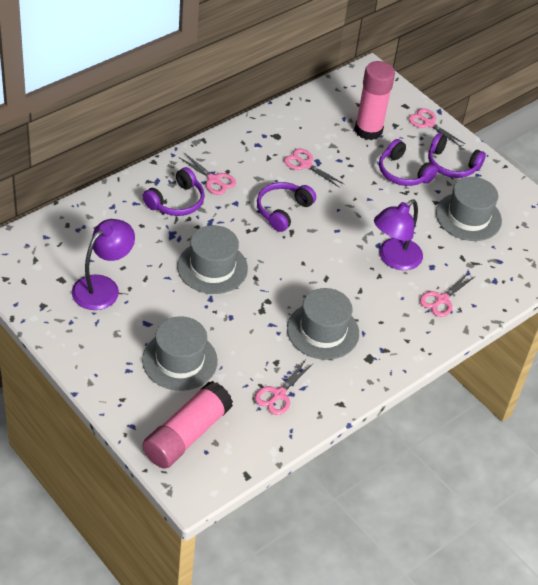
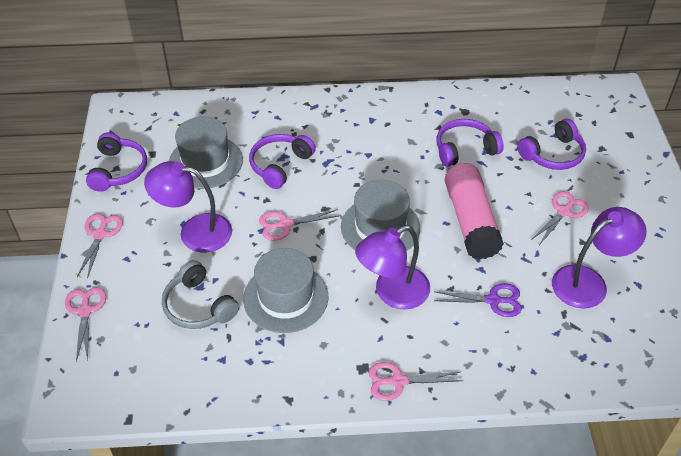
grey hat: 4 -> 3
grey headphones: 0 -> 1
pink glue stick: 2 -> 1
purple lamp: 2 -> 3
purple scissors: 0 -> 1

